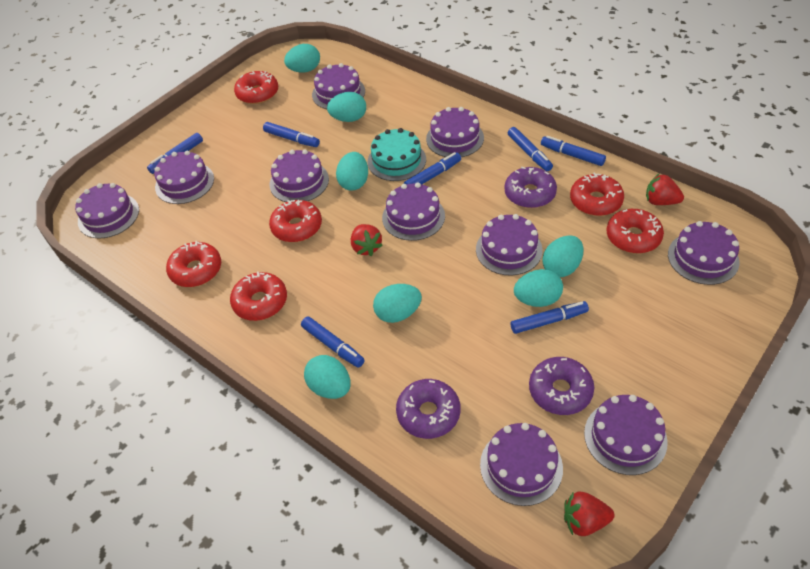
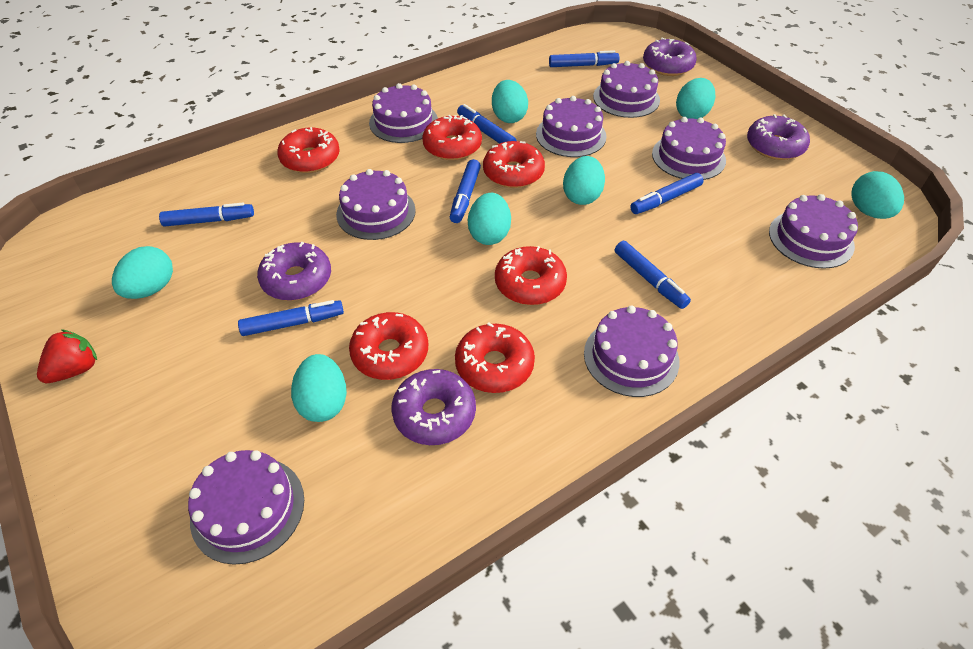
purple cake: 10 -> 8
purple donut: 3 -> 4
red strawberry: 3 -> 1
turquoise cake: 1 -> 0

